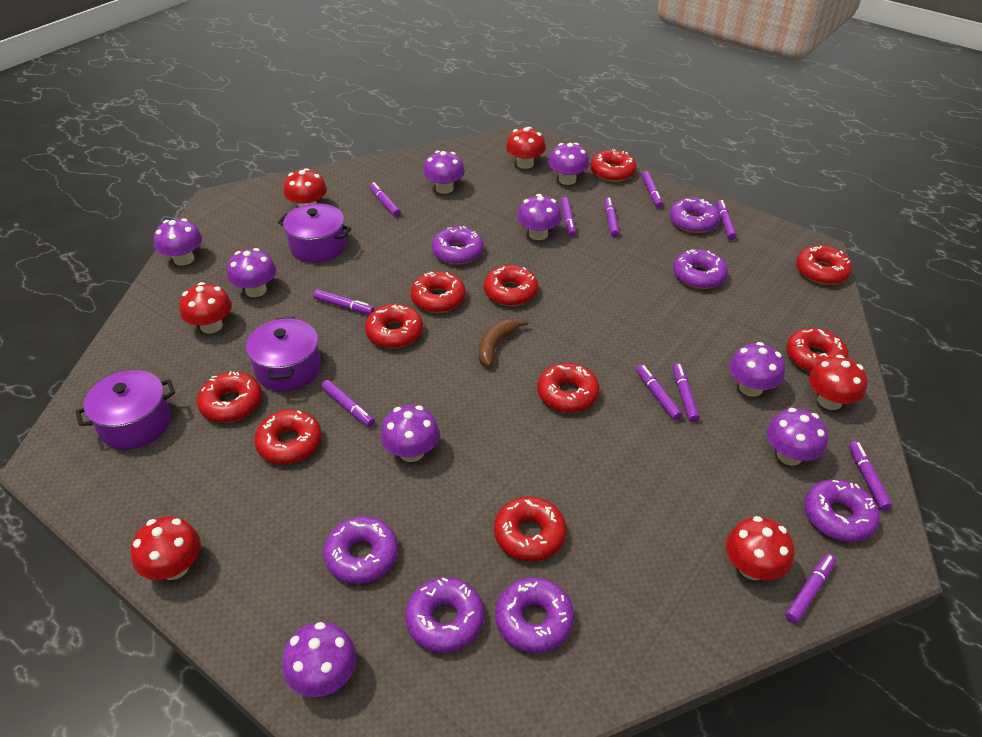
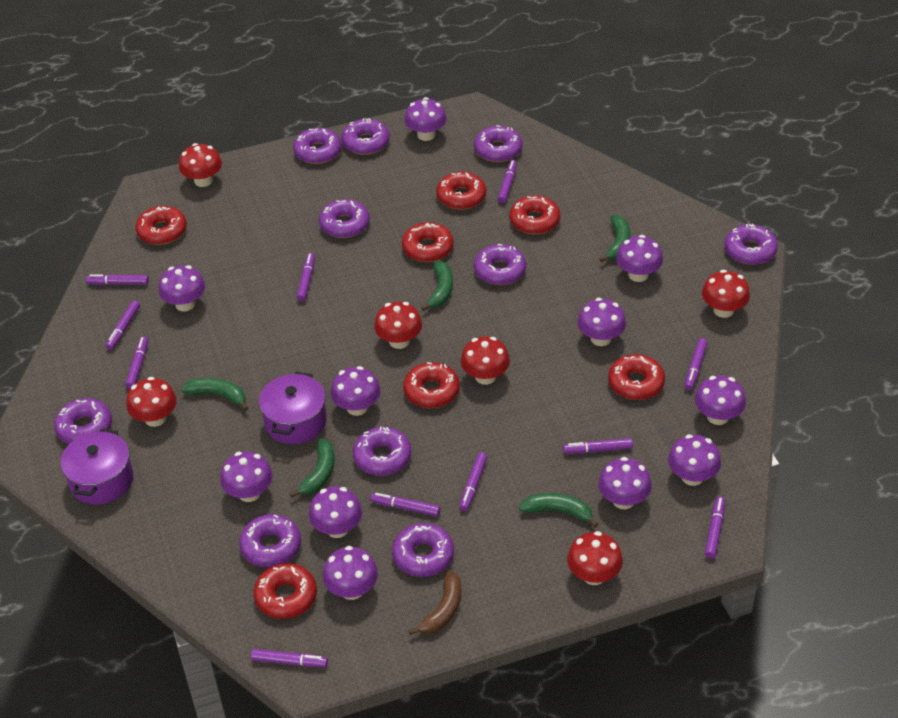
green banana: 0 -> 5
purple donut: 7 -> 10
purple mushroom: 9 -> 11
purple pot: 3 -> 2
red donut: 10 -> 7

